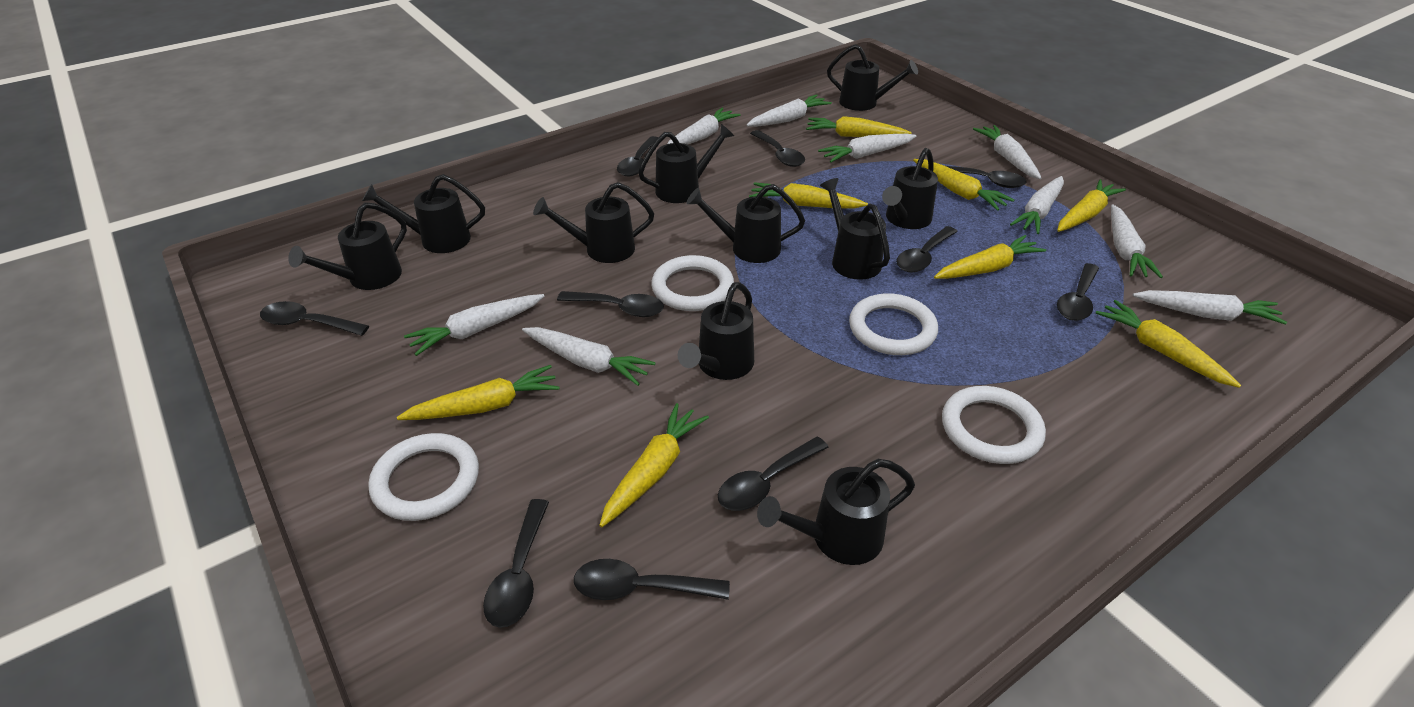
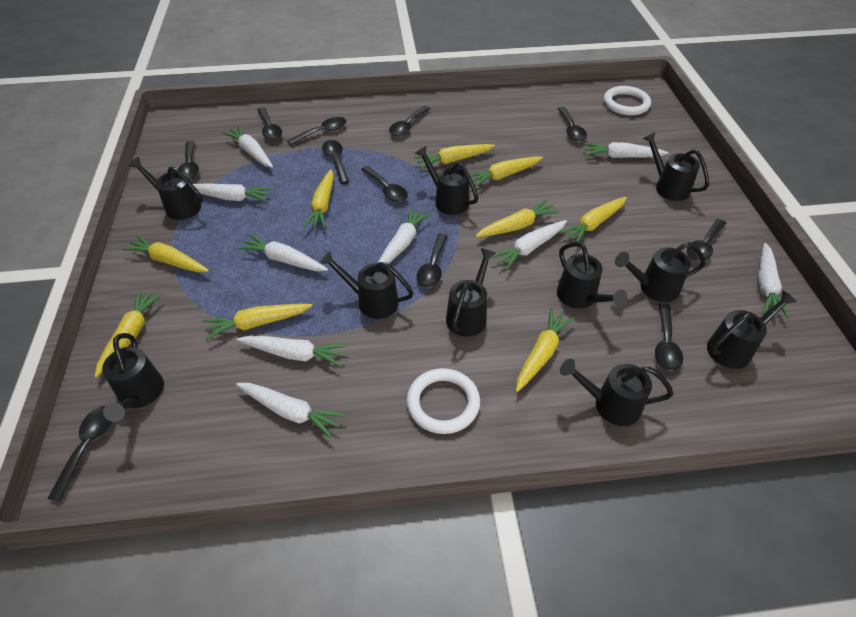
black spoon: 10 -> 11
white ring: 4 -> 2
yellow carrot: 8 -> 9

